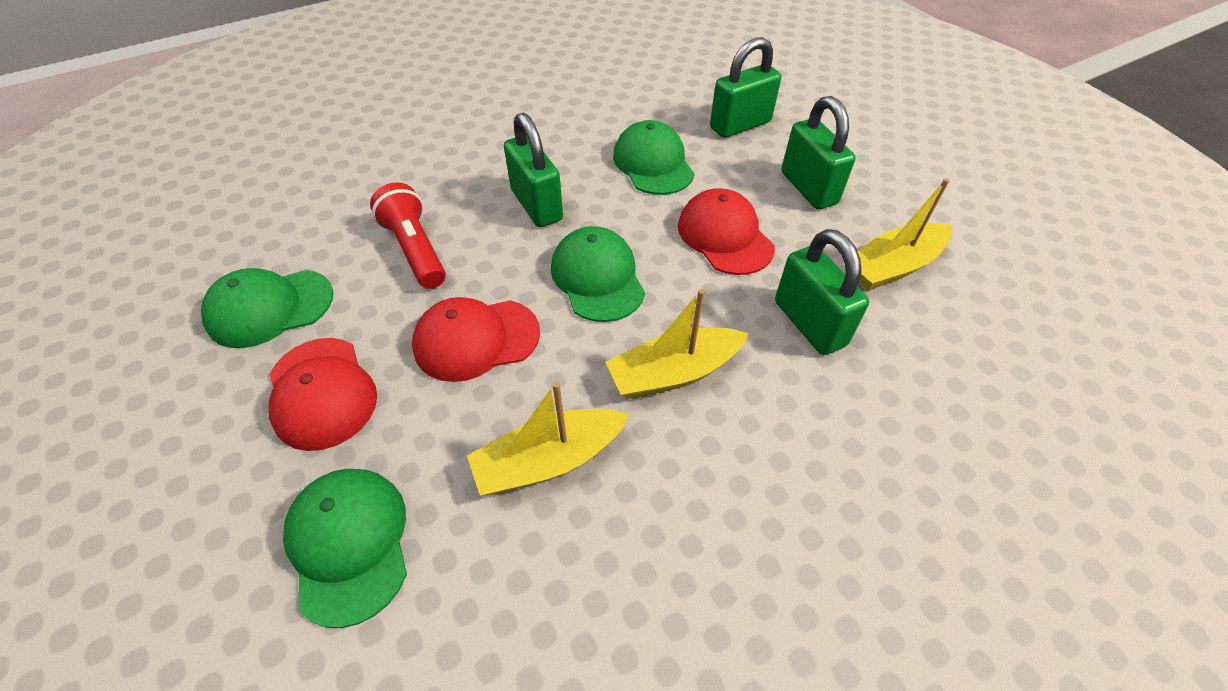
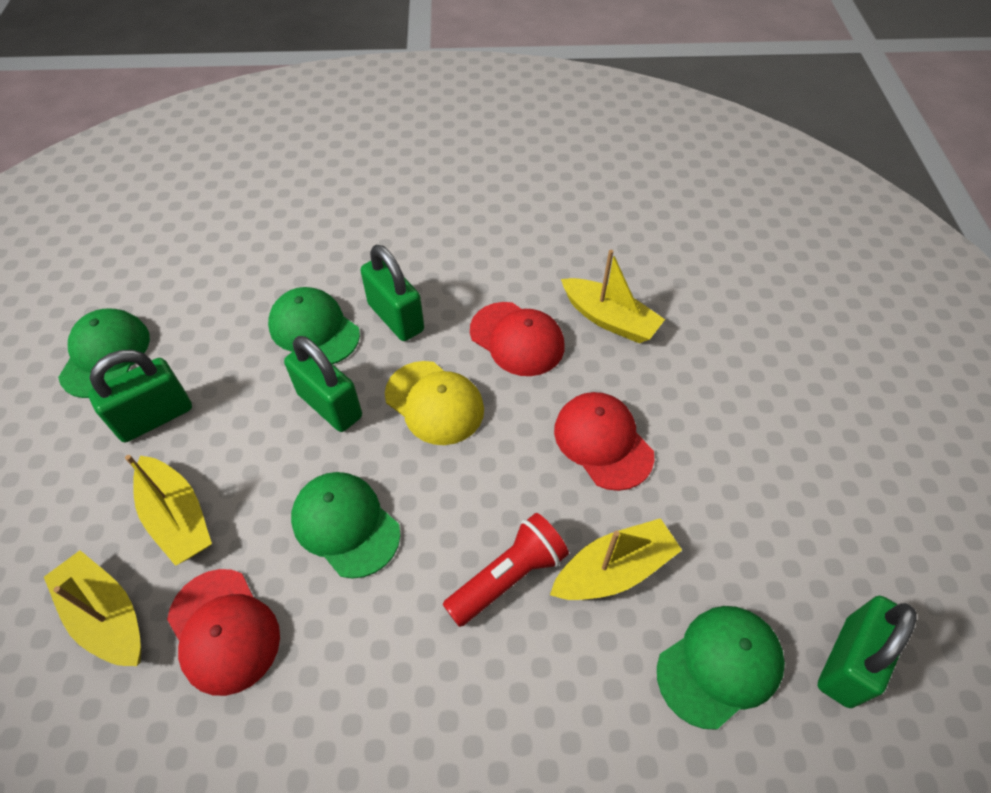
yellow boat: 3 -> 4
yellow cap: 0 -> 1

